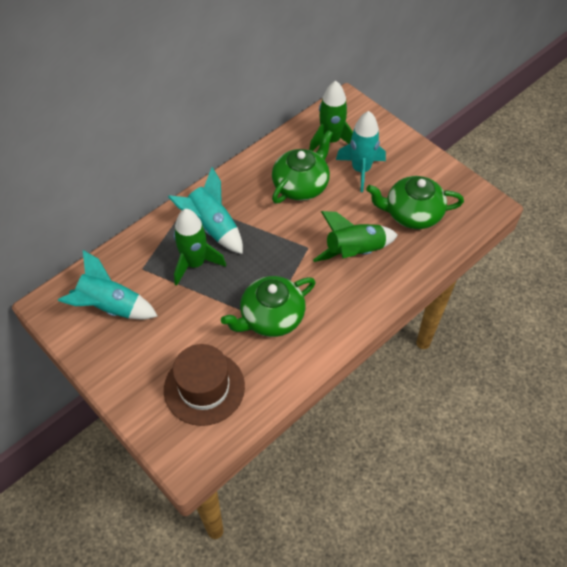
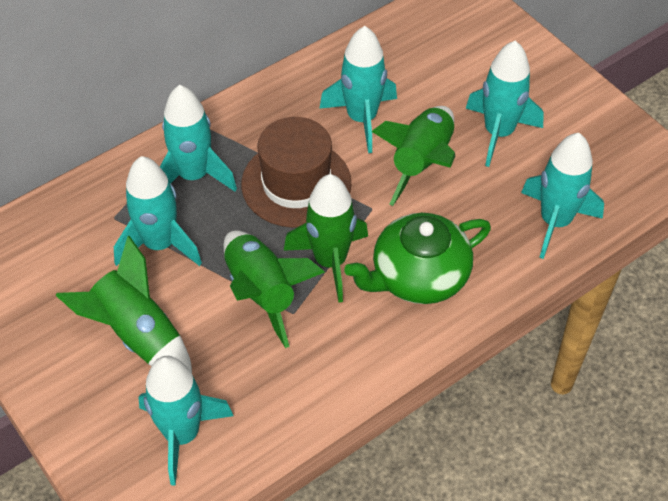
green rocket: 3 -> 4
green teapot: 3 -> 1
turquoise rocket: 3 -> 6

